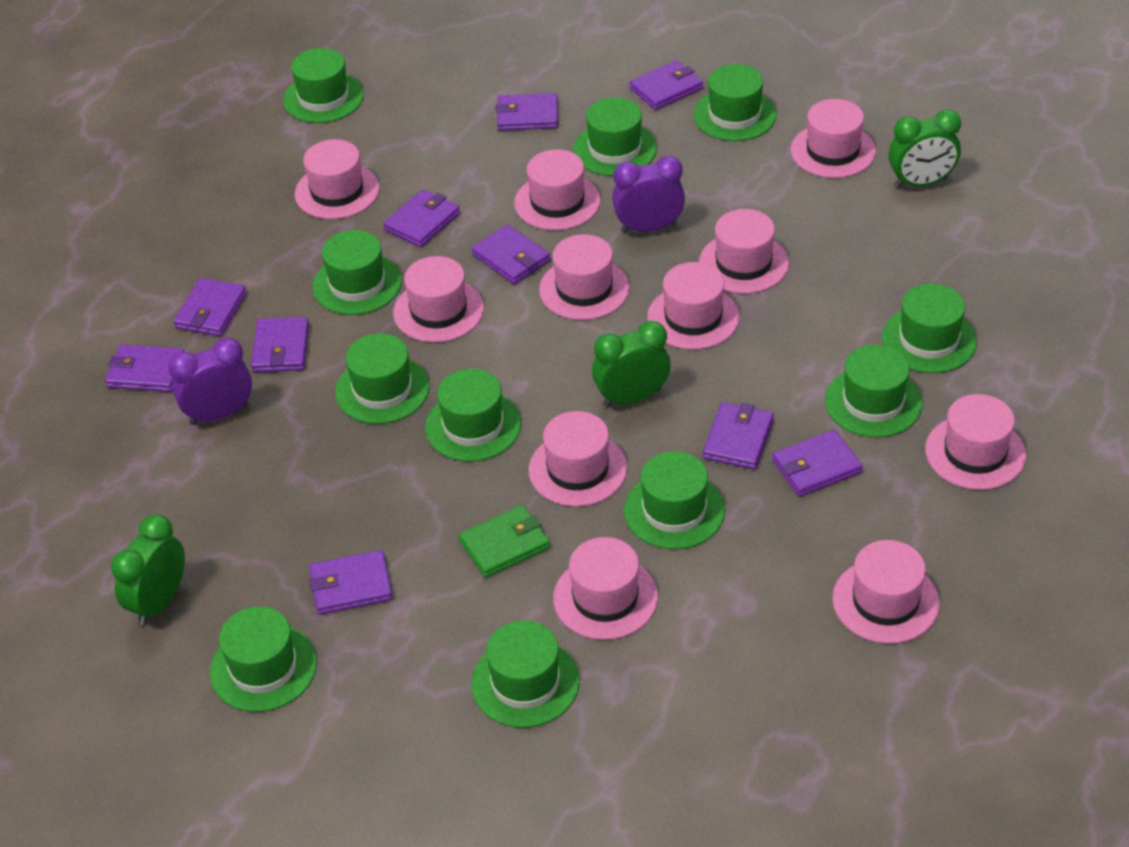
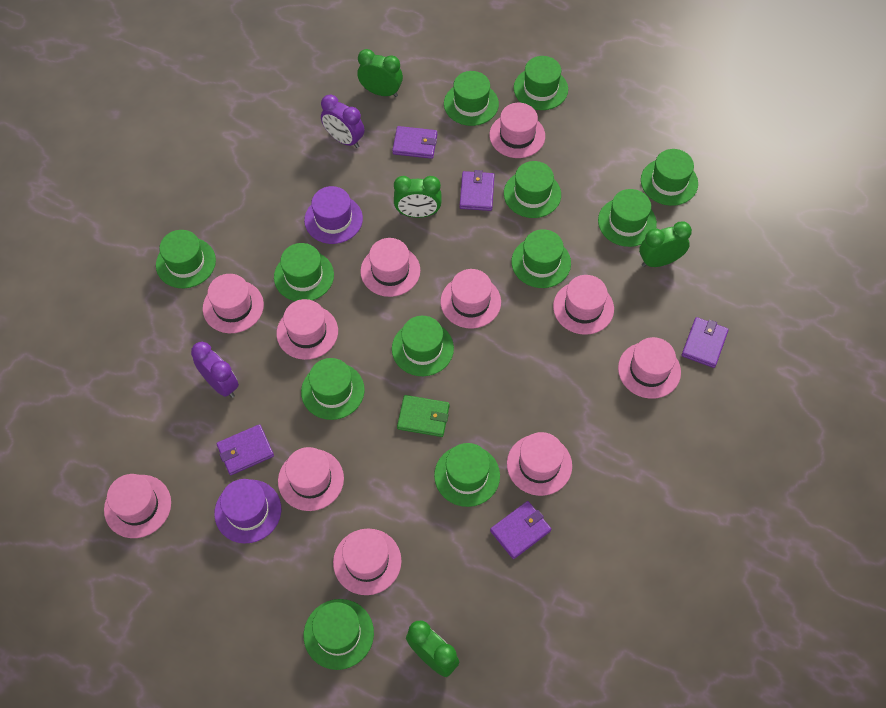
green clock: 3 -> 4
green hat: 11 -> 12
purple hat: 0 -> 2
purple wallet: 10 -> 5

